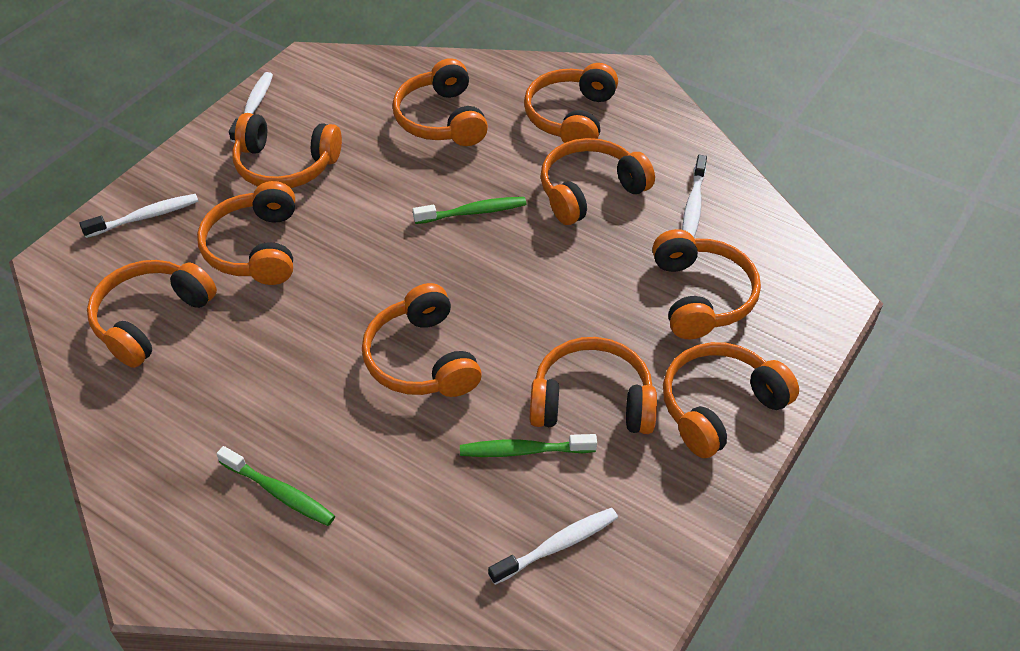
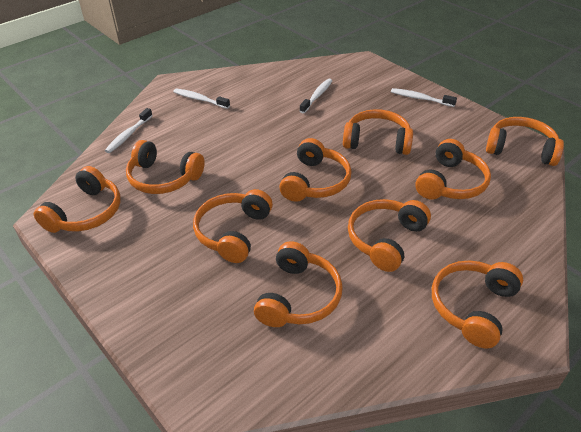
green toothbrush: 3 -> 0

